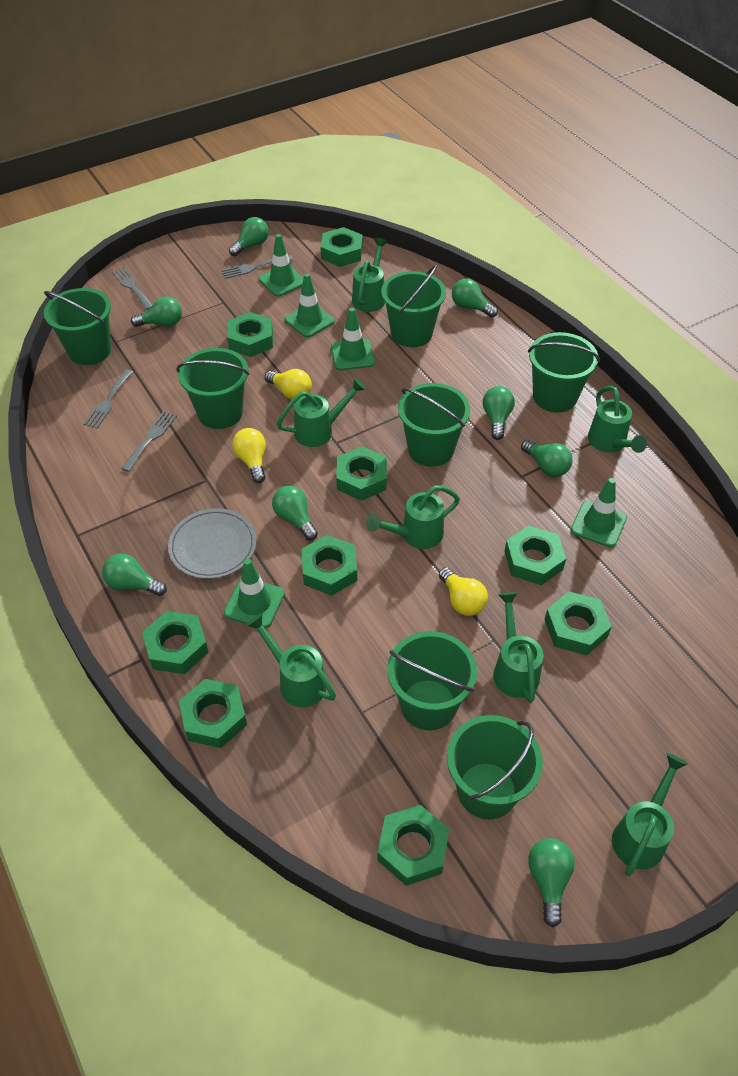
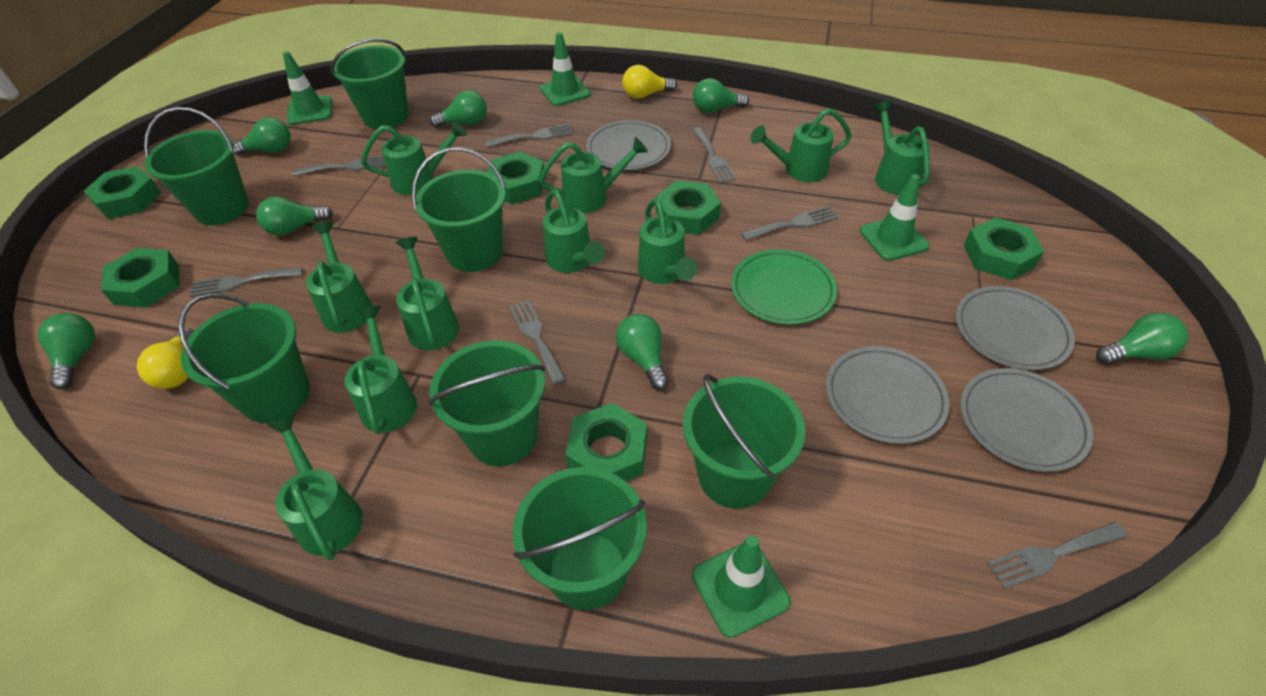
green light bulb: 8 -> 7
green nut: 9 -> 6
green plate: 0 -> 1
green traffic cone: 5 -> 4
green watering can: 7 -> 10
grey fork: 4 -> 7
grey plate: 1 -> 4
yellow light bulb: 3 -> 2

